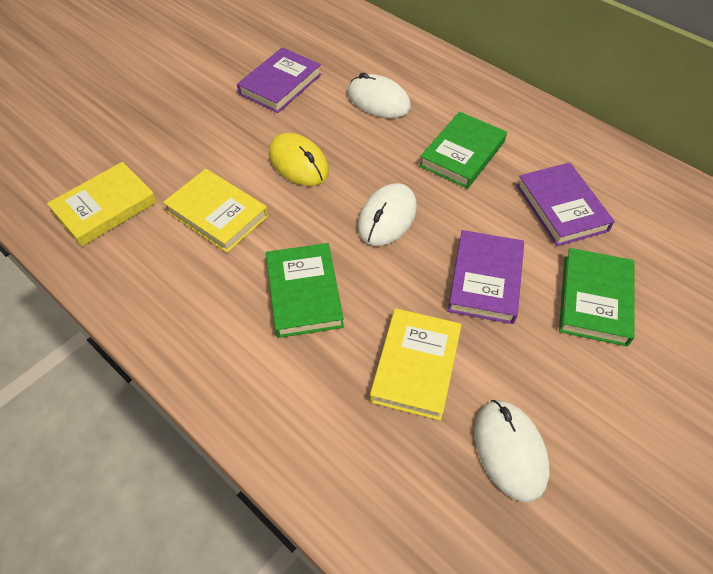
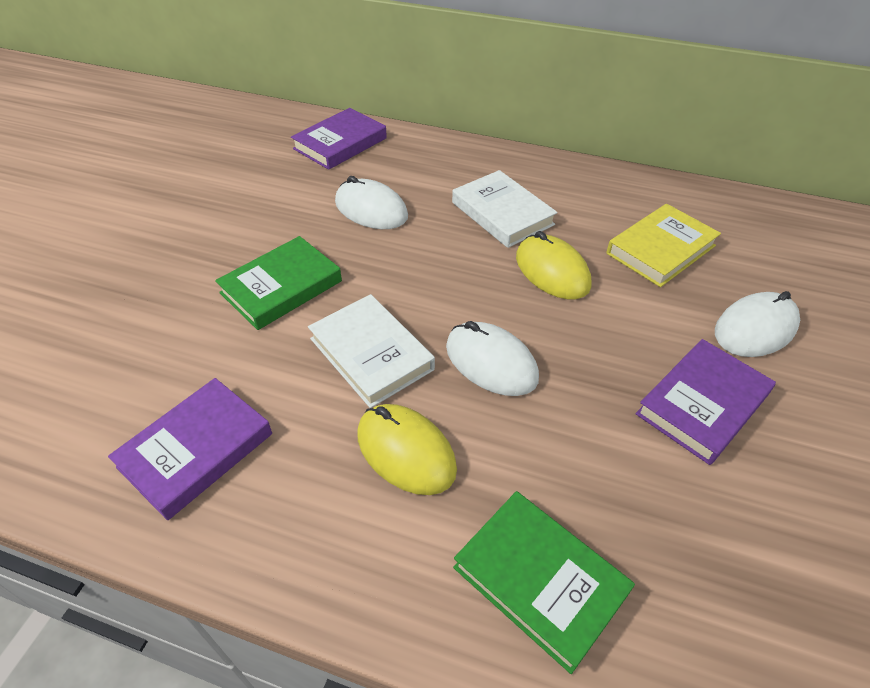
green book: 3 -> 2
white book: 0 -> 2
yellow book: 3 -> 1
yellow mouse: 1 -> 2

